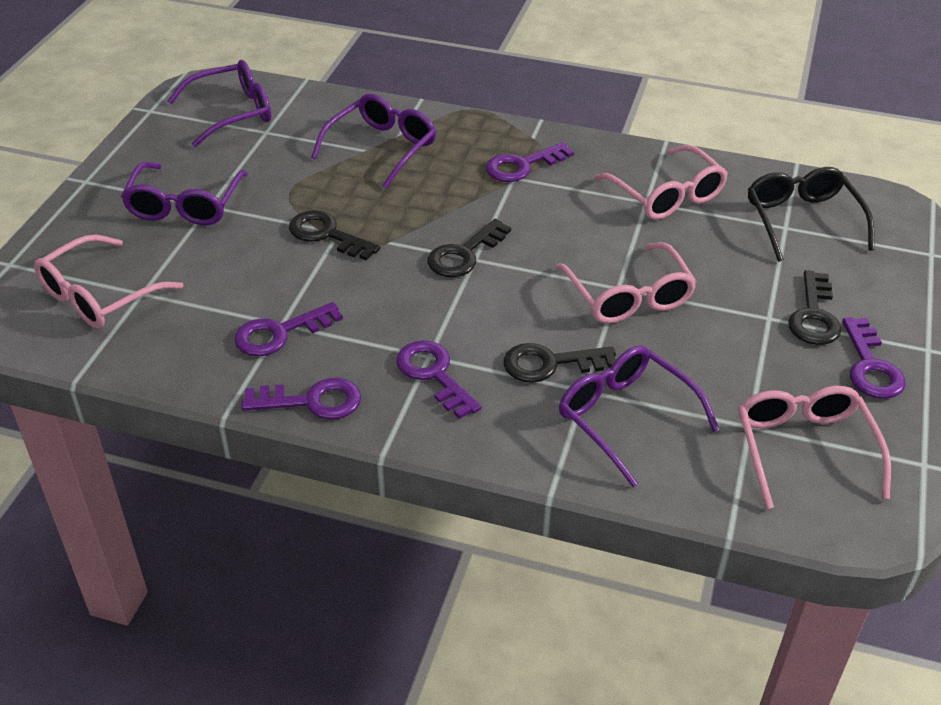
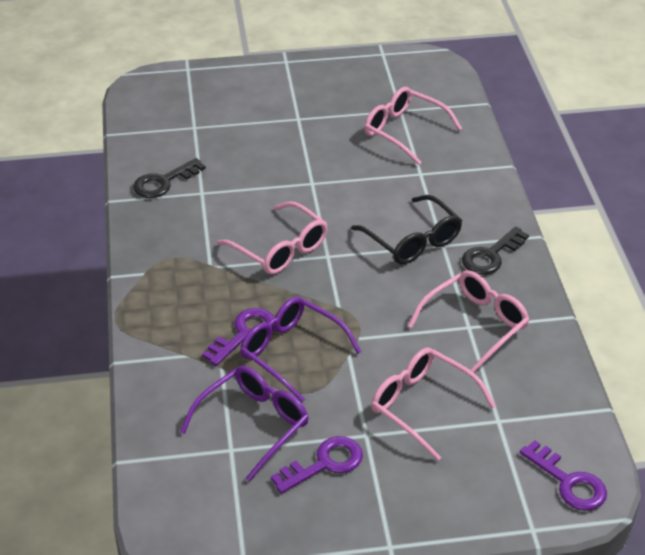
black key: 4 -> 2
purple glasses: 4 -> 2
purple key: 5 -> 3

